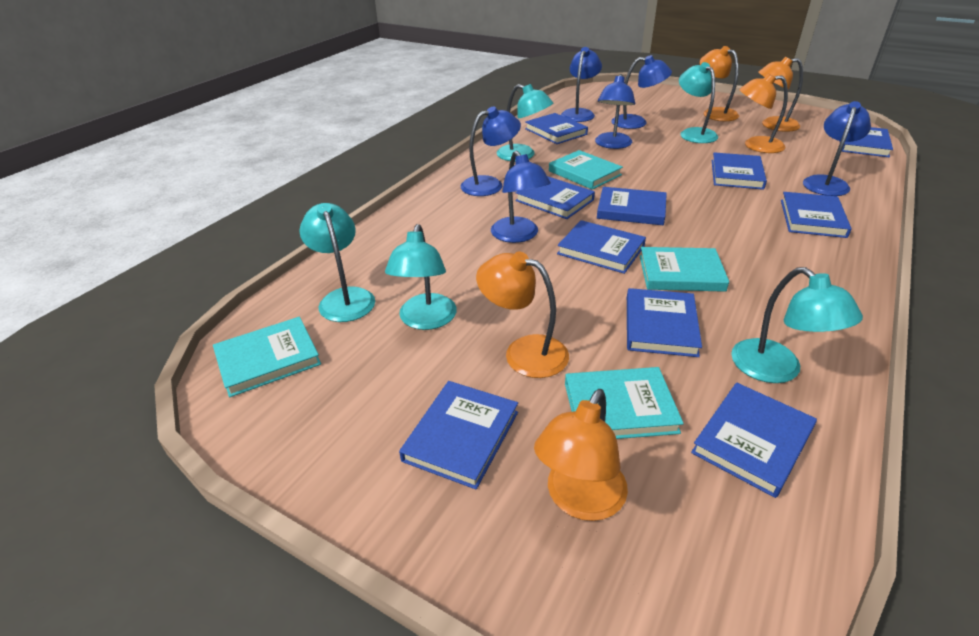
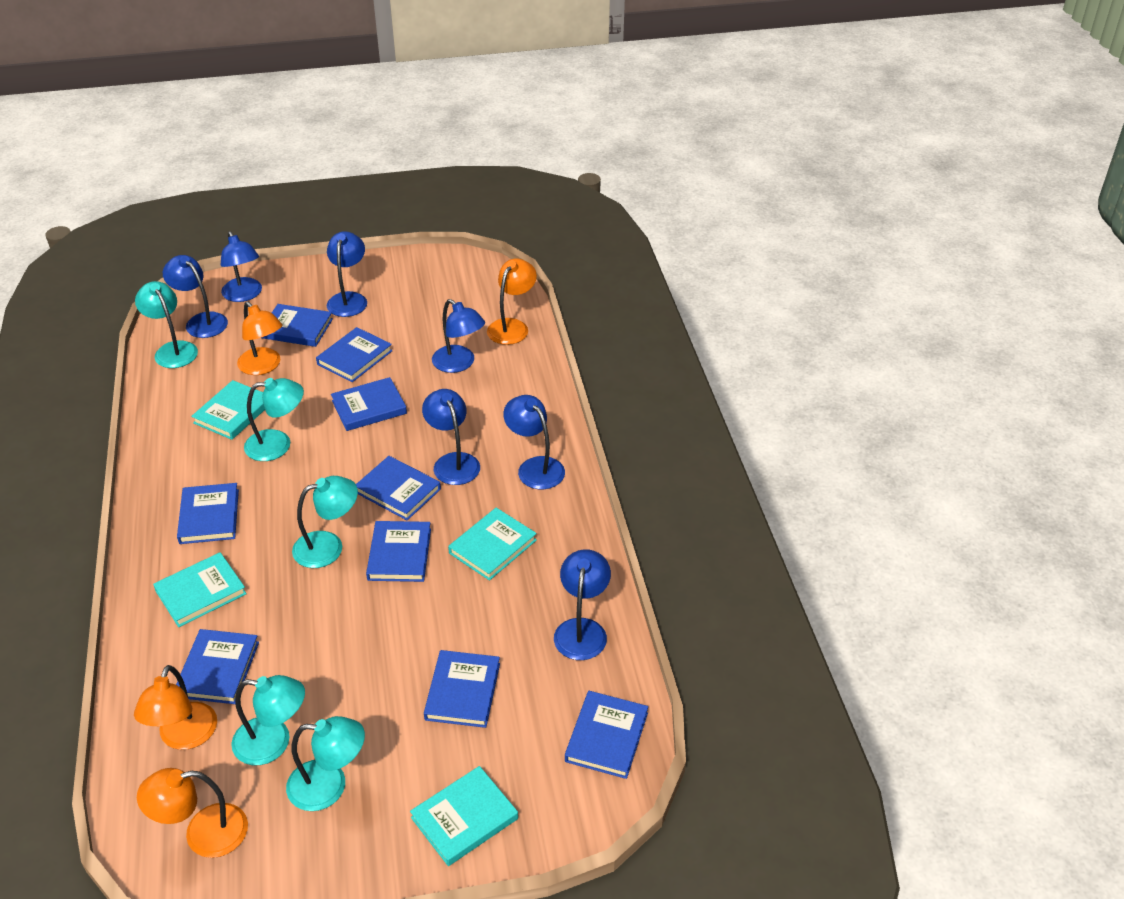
blue book: 10 -> 9
blue lamp: 6 -> 7
orange lamp: 5 -> 4

